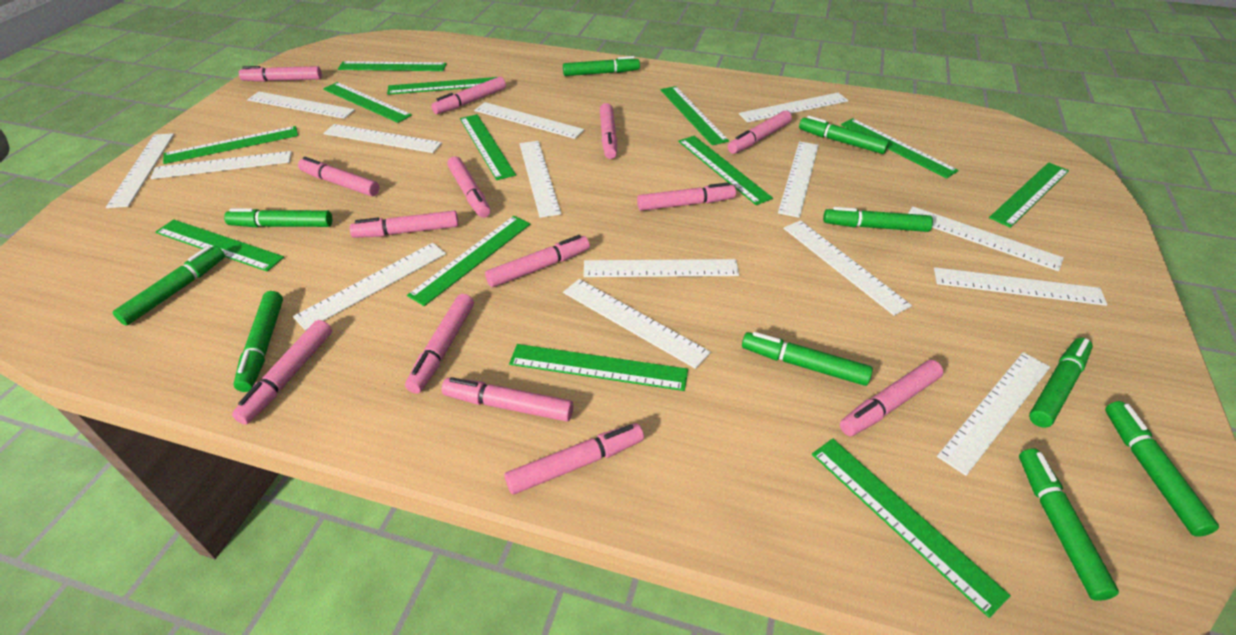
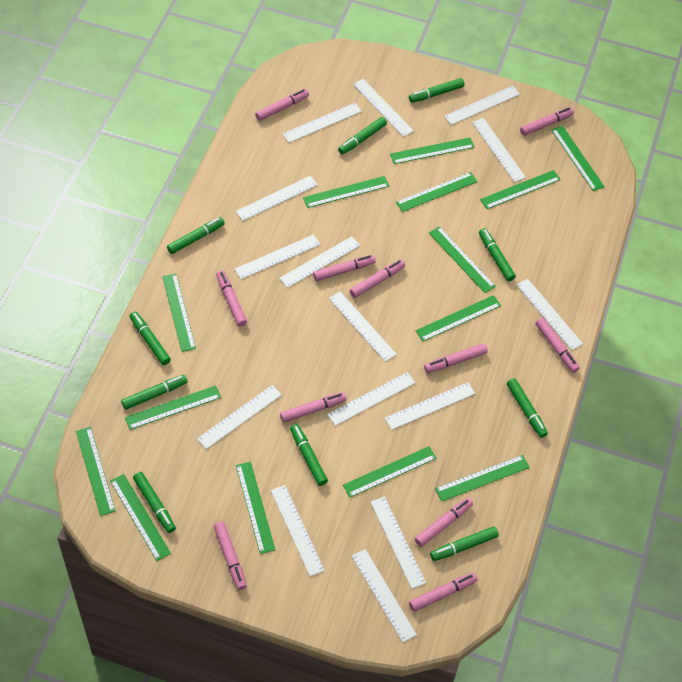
green ruler: 13 -> 14
pink marker: 14 -> 11

